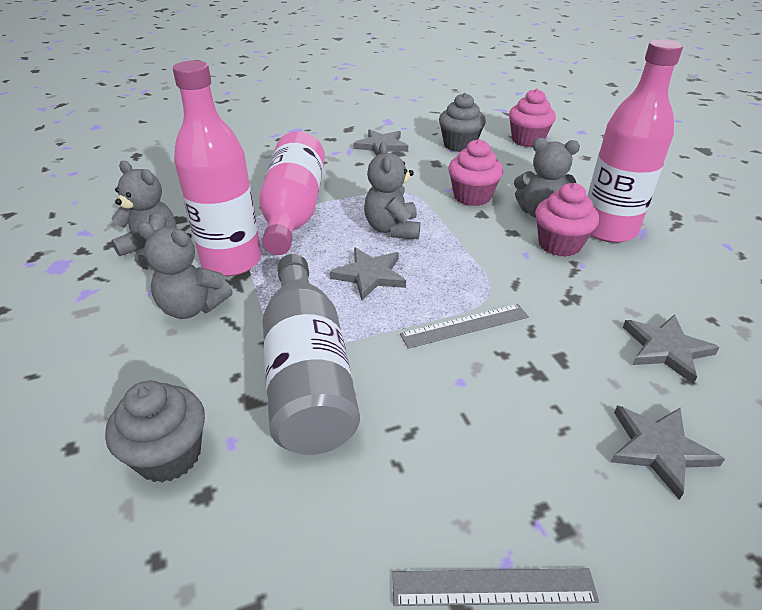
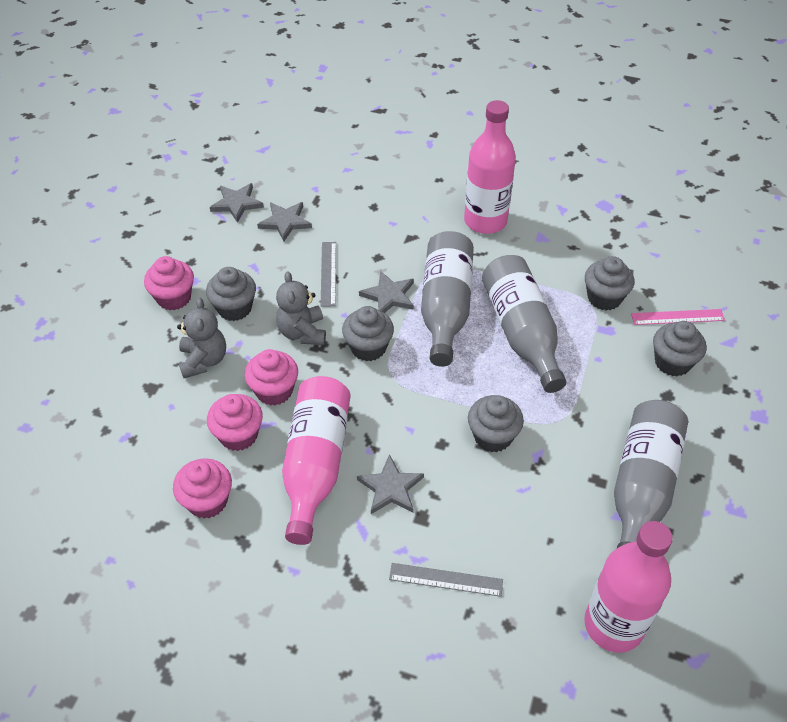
grey bottle: 1 -> 3
grey cupcake: 2 -> 5
grey teddy bear: 4 -> 2
pink cupcake: 3 -> 4
pink ruler: 0 -> 1

